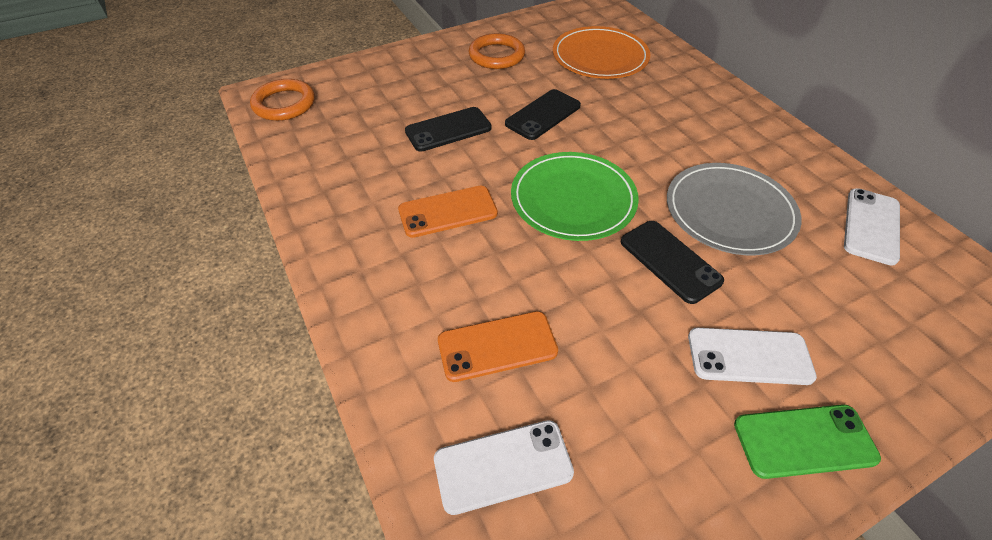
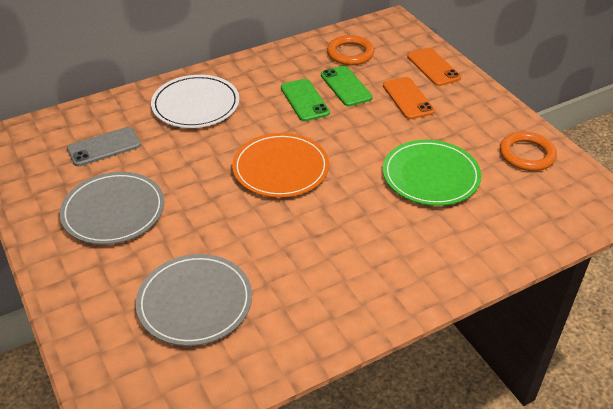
black phone: 3 -> 0
green phone: 1 -> 2
grey phone: 0 -> 1
grey plate: 1 -> 2
white phone: 3 -> 0
white plate: 0 -> 1

